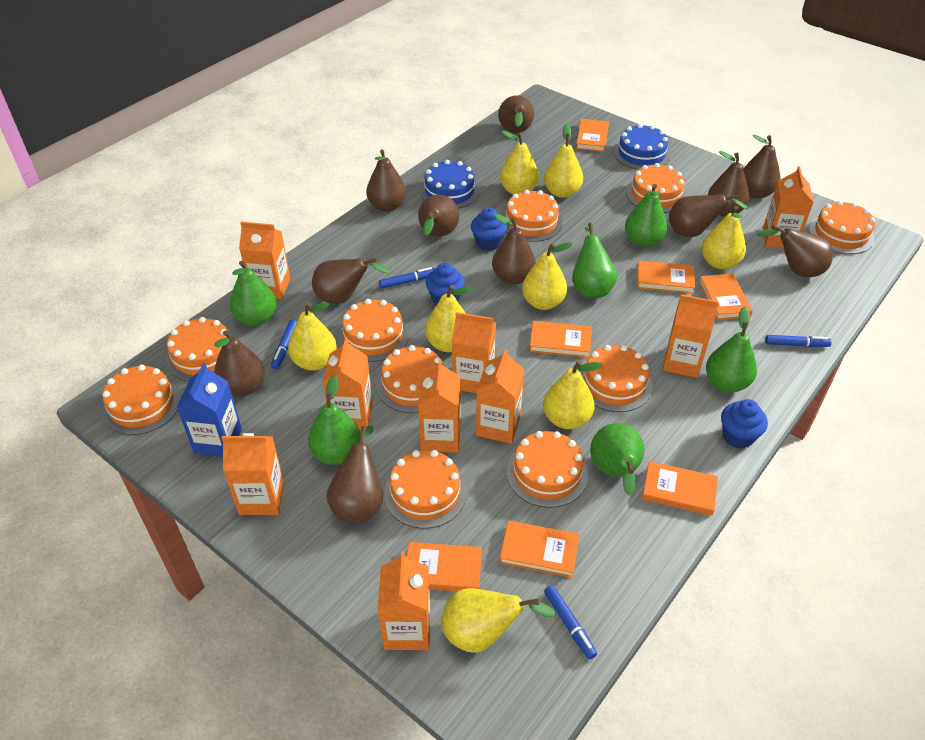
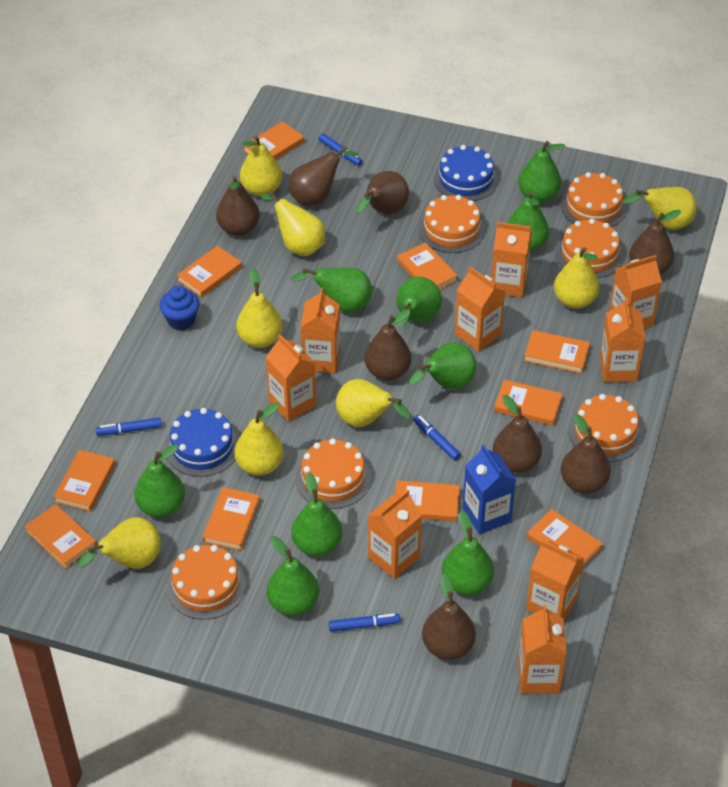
blue cupcake: 3 -> 1
brown pear: 11 -> 8
green pear: 6 -> 9
orange book: 7 -> 10
orange cake: 10 -> 6

